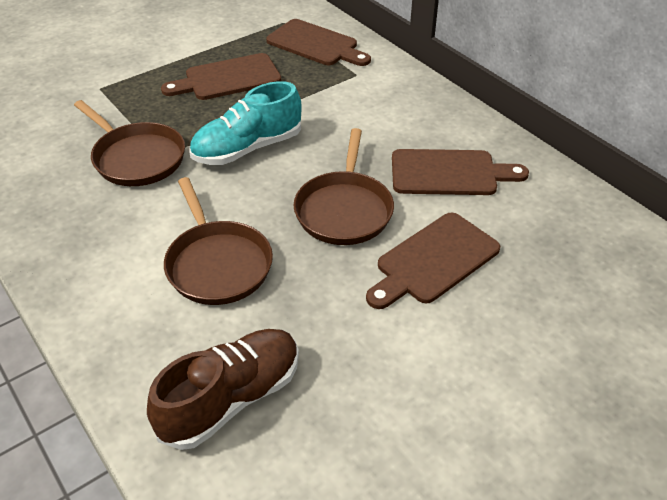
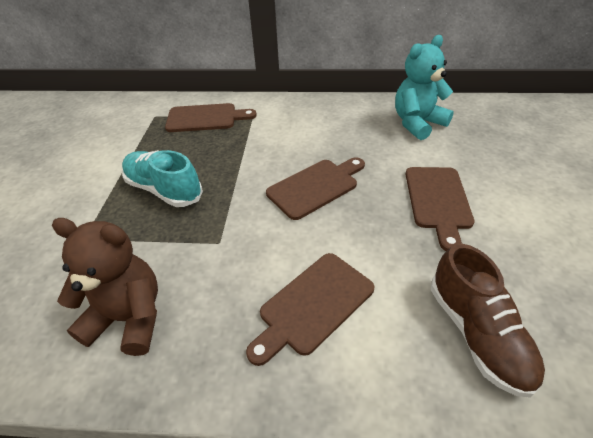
brown pan: 3 -> 0
brown teddy bear: 0 -> 1
turquoise teddy bear: 0 -> 1

